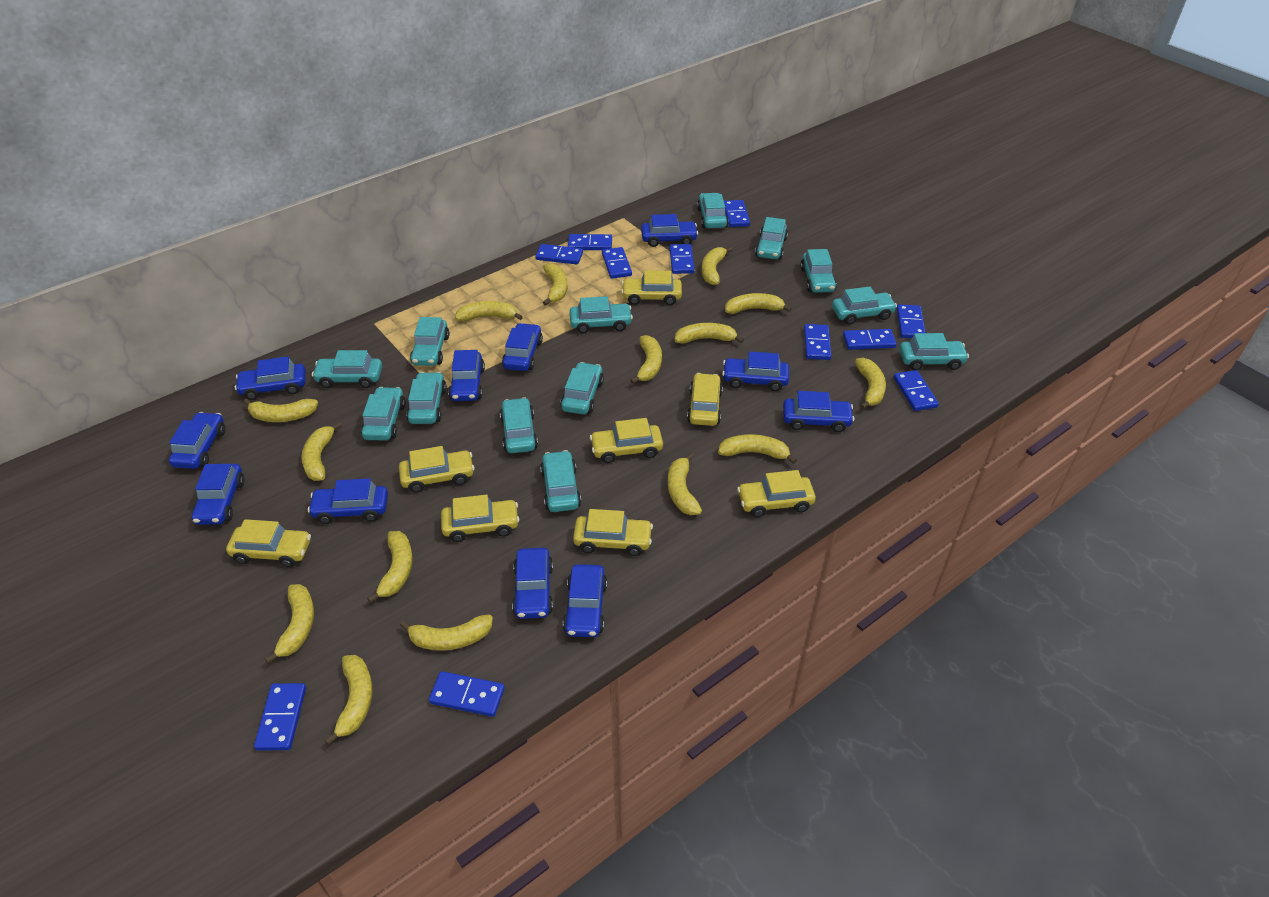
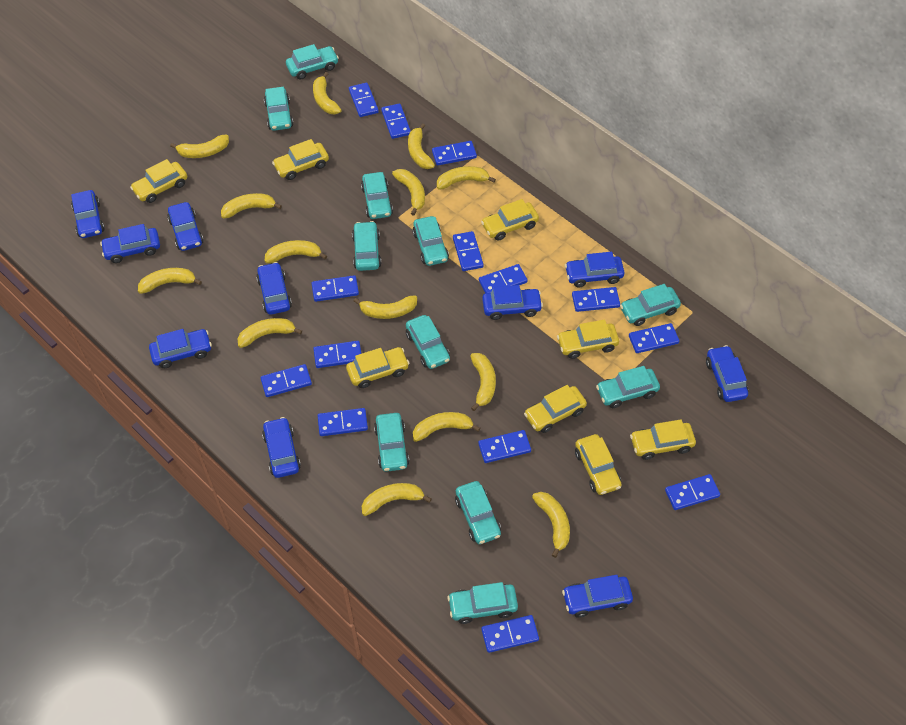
blue car: 11 -> 10
blue domino: 11 -> 14
turquoise car: 13 -> 11
yellow banana: 15 -> 14

